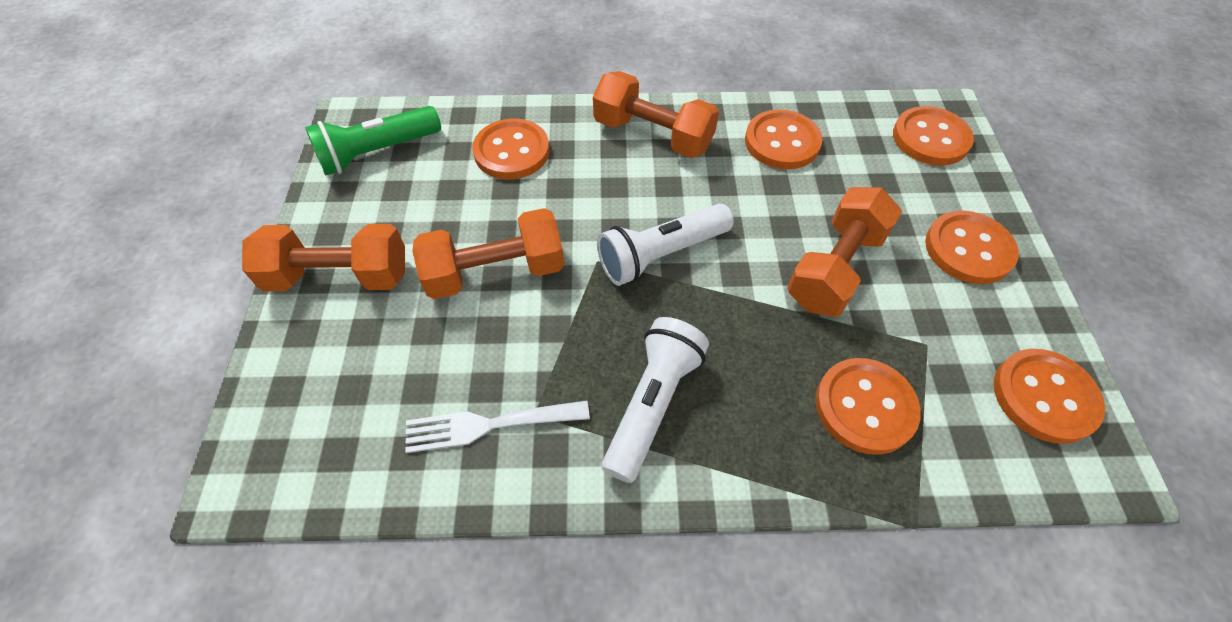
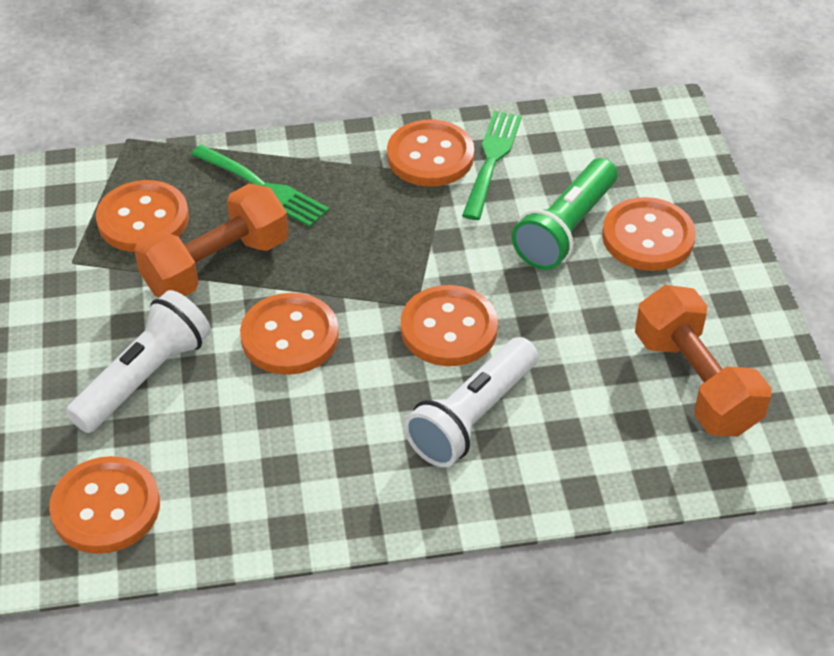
green fork: 0 -> 2
orange dumbbell: 4 -> 2
white fork: 1 -> 0

